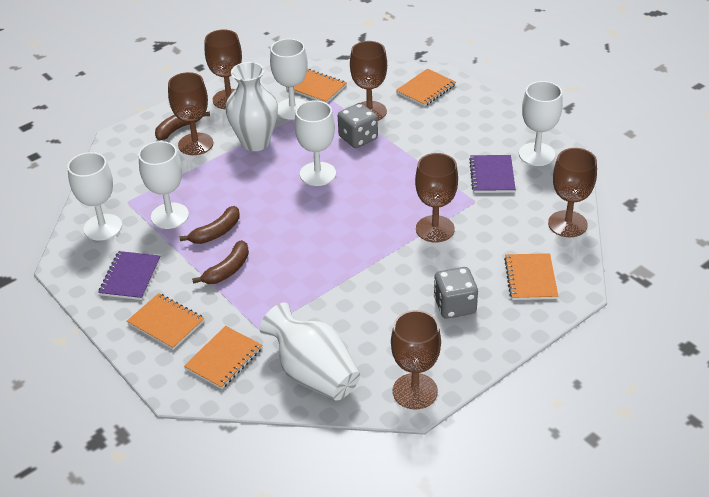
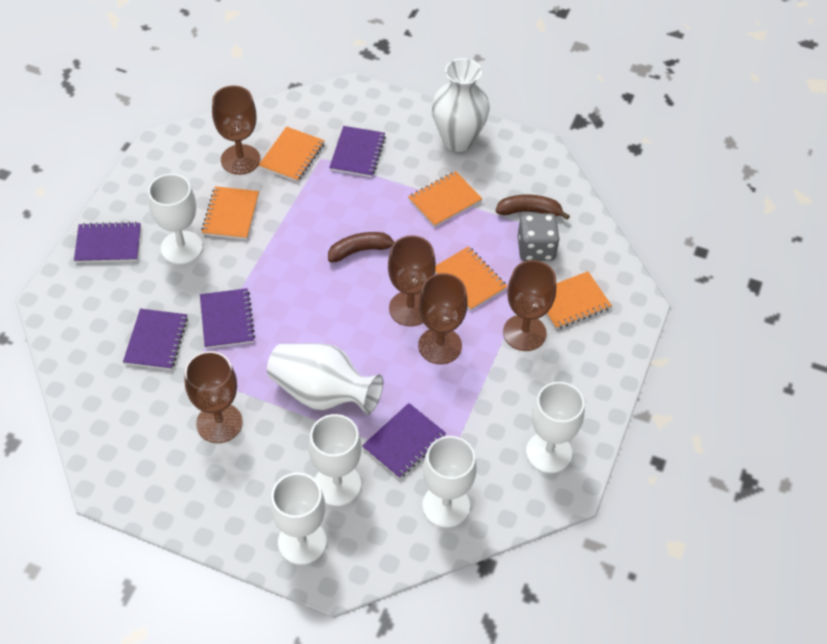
brown banana: 3 -> 2
brown goblet: 6 -> 5
grey dice: 2 -> 1
purple notebook: 2 -> 5

